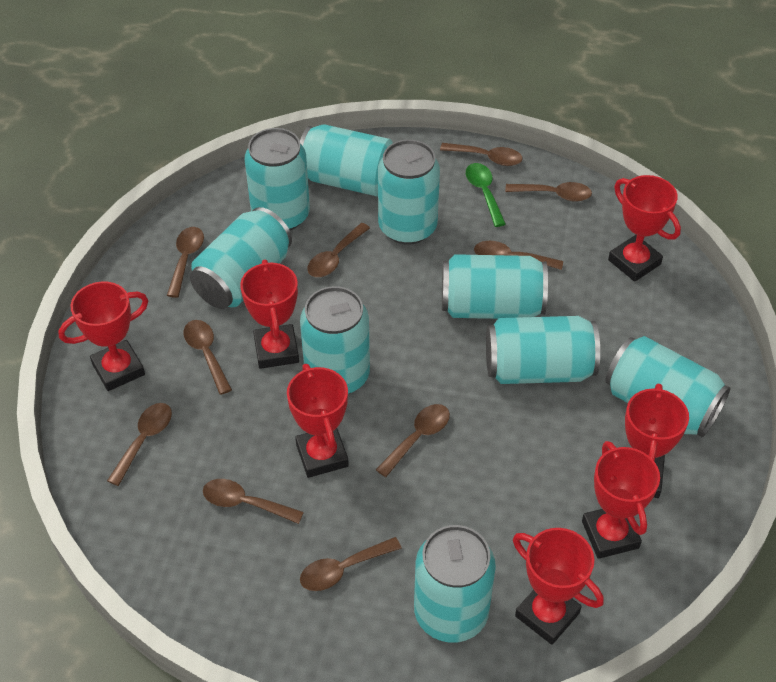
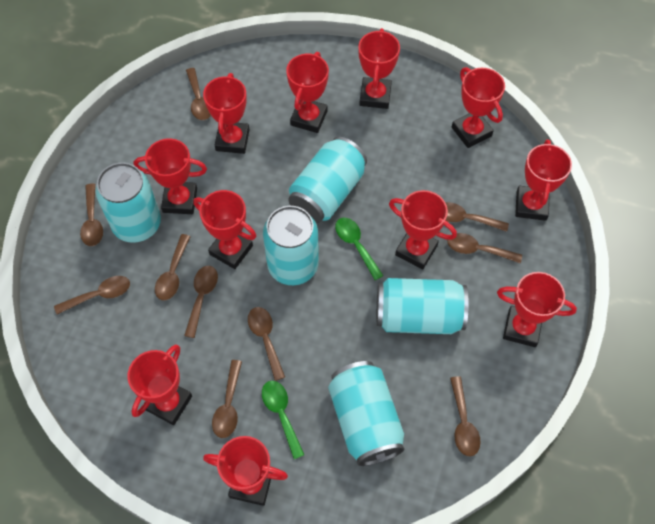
green spoon: 1 -> 2
red trophy: 7 -> 11
turquoise can: 9 -> 5

